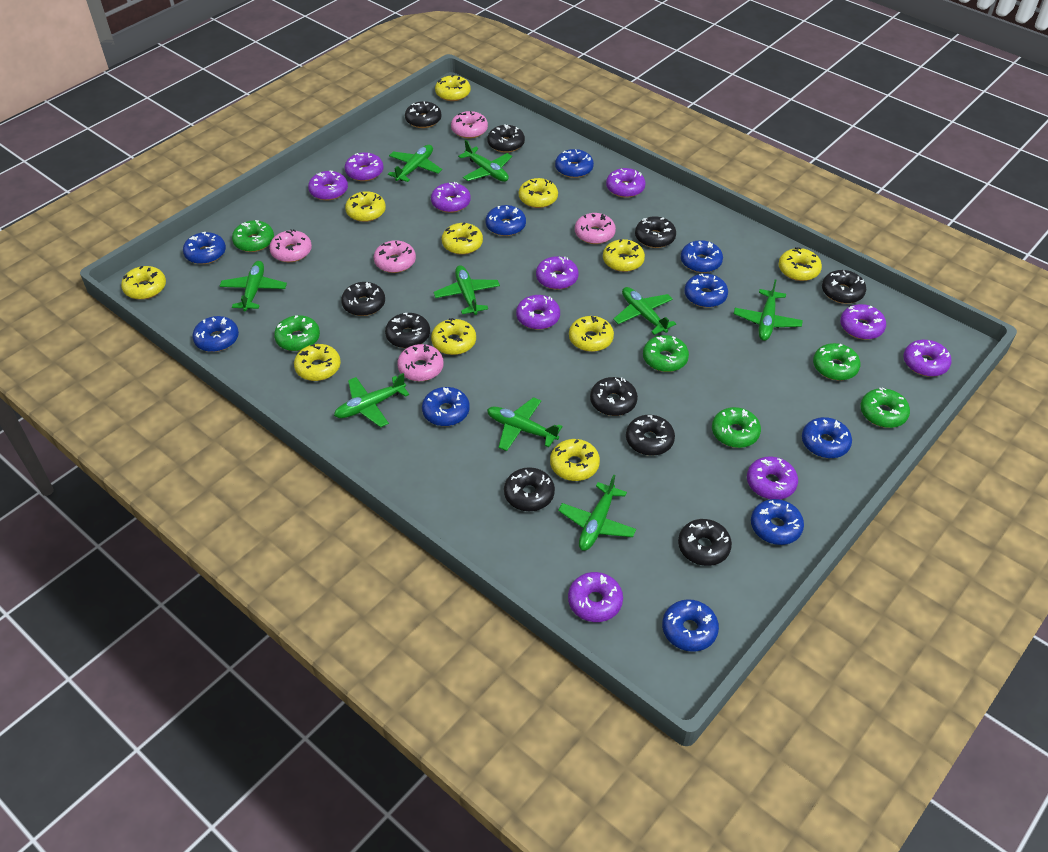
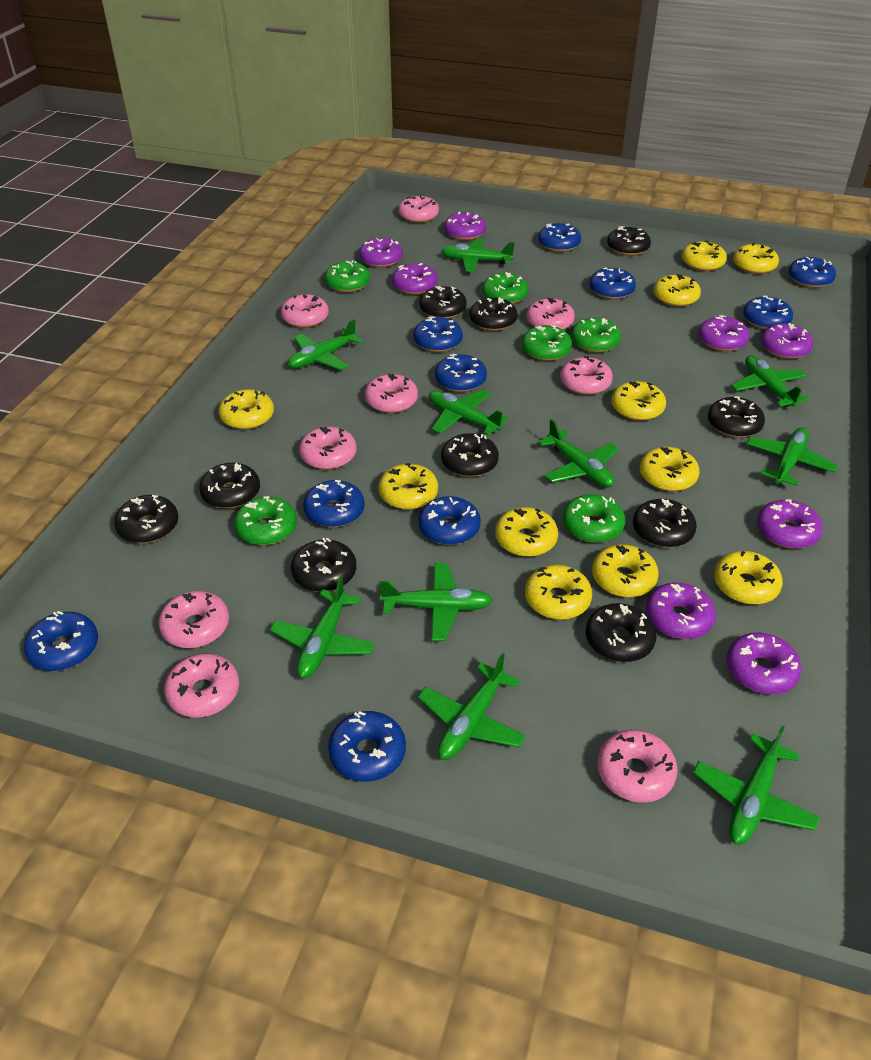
green plane: 9 -> 10
pink donut: 5 -> 9
purple donut: 10 -> 8

